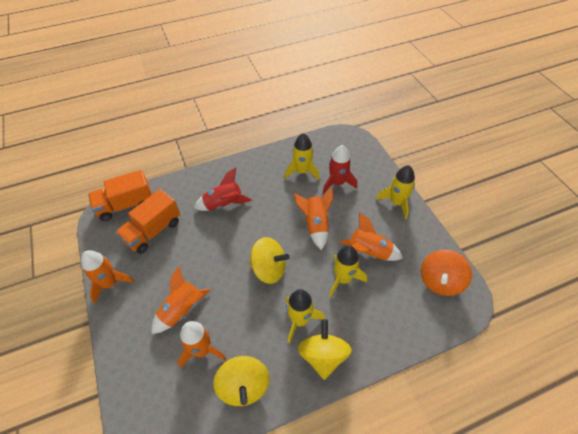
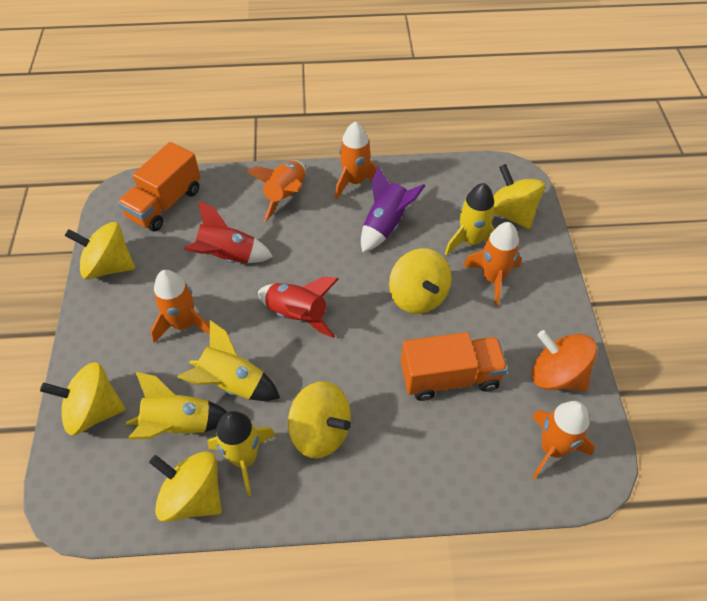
purple rocket: 0 -> 1
yellow spinning top: 3 -> 6

